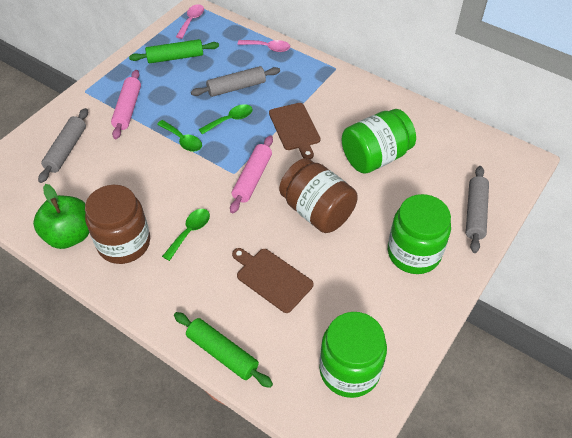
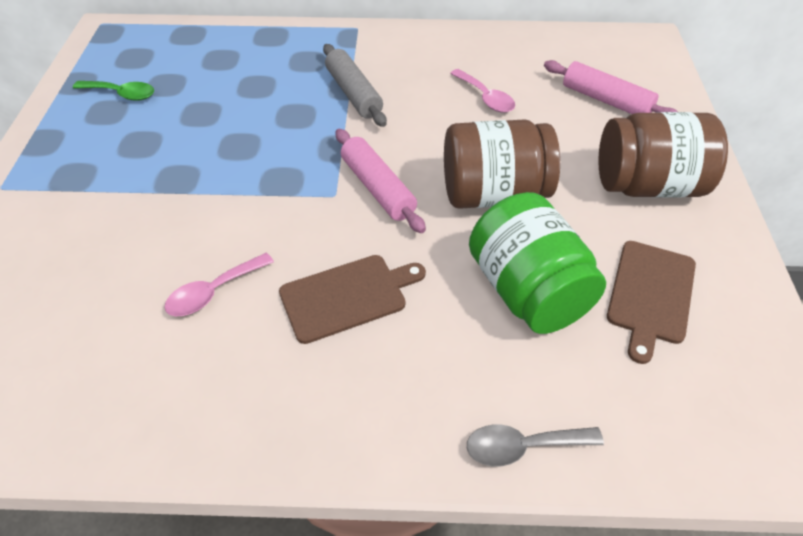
green apple: 1 -> 0
green jar: 3 -> 1
green rolling pin: 2 -> 0
green spoon: 3 -> 1
grey rolling pin: 3 -> 1
grey spoon: 0 -> 1

